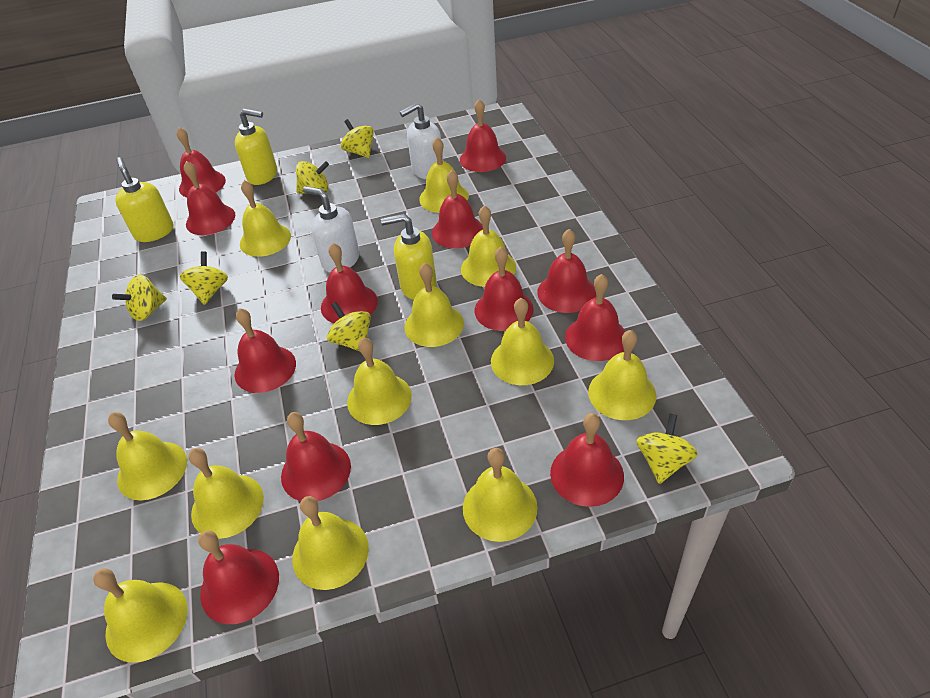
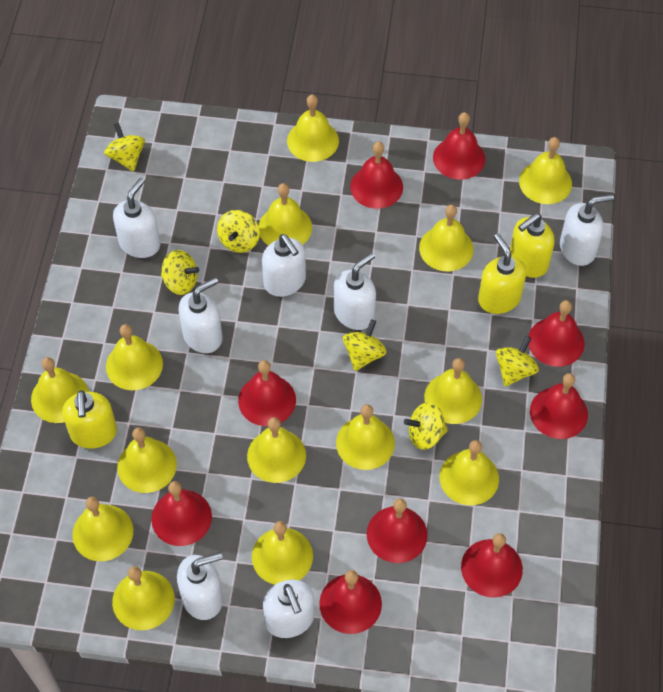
red bell: 12 -> 9
white soap dispenser: 2 -> 7
yellow bell: 12 -> 14

